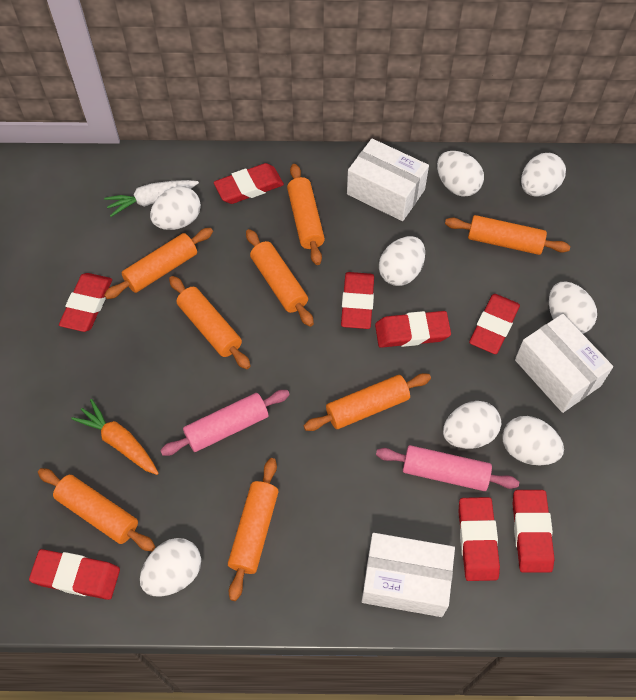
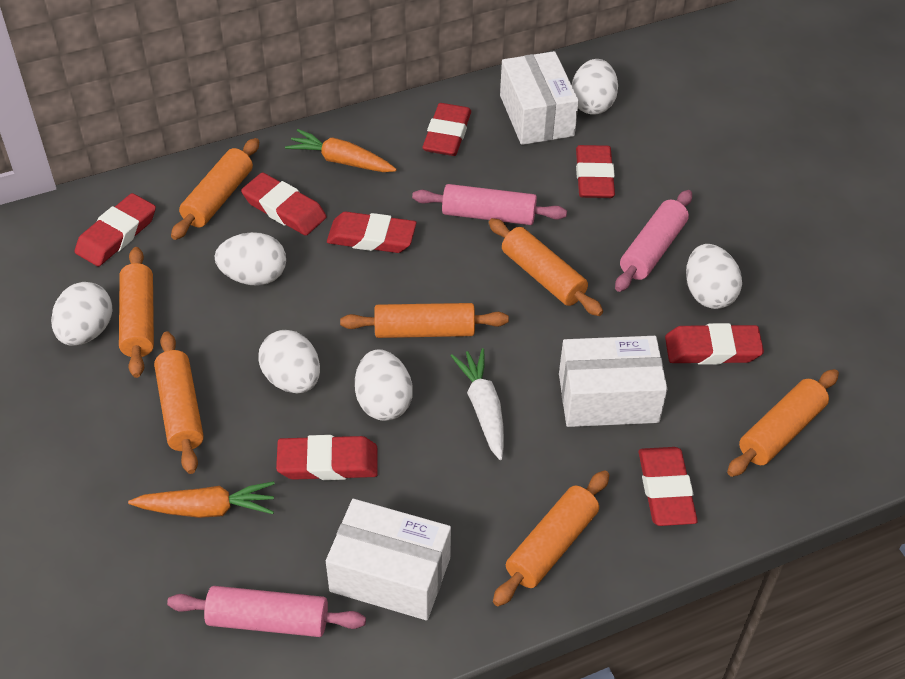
orange carrot: 1 -> 2
orange rolling pin: 8 -> 7
pink rolling pin: 2 -> 3
white egg: 8 -> 6

